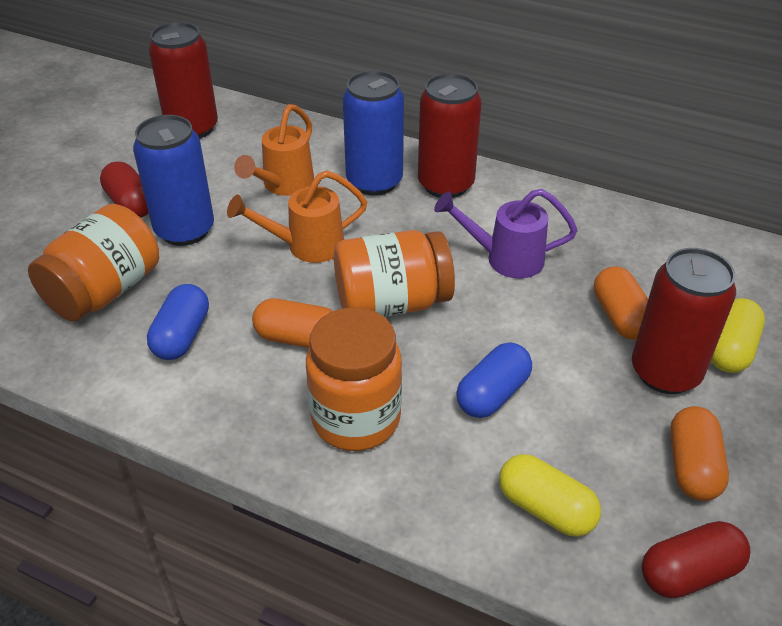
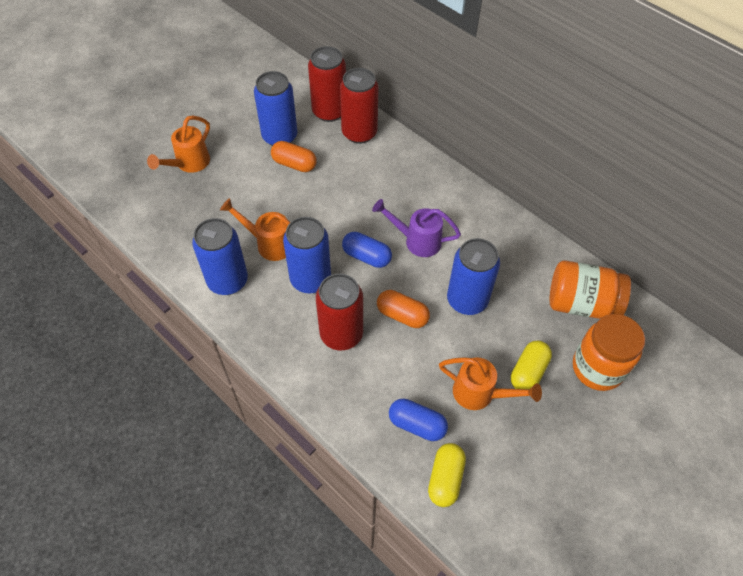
blue can: 2 -> 4
orange capsule: 3 -> 2
orange jar: 3 -> 2
orange watering can: 2 -> 3
red capsule: 2 -> 0

